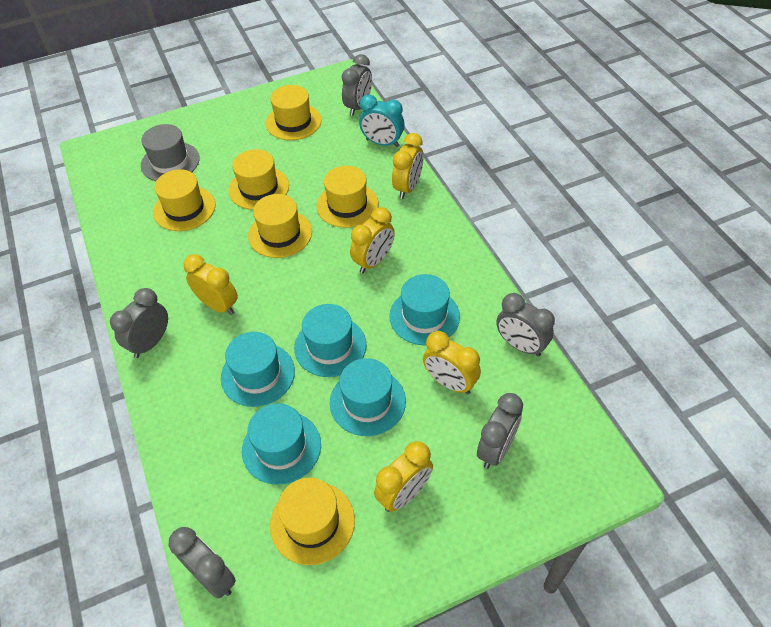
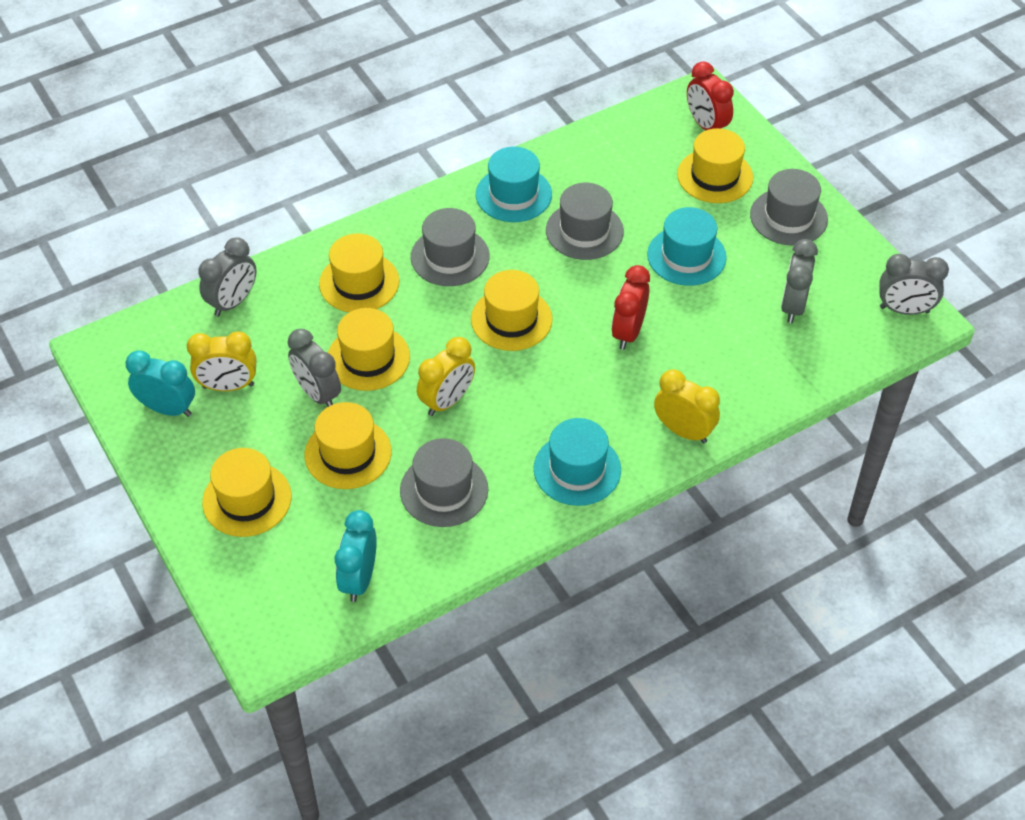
grey clock: 5 -> 4
grey hat: 1 -> 4
red clock: 0 -> 2
turquoise clock: 1 -> 2
turquoise hat: 5 -> 3
yellow clock: 5 -> 3

